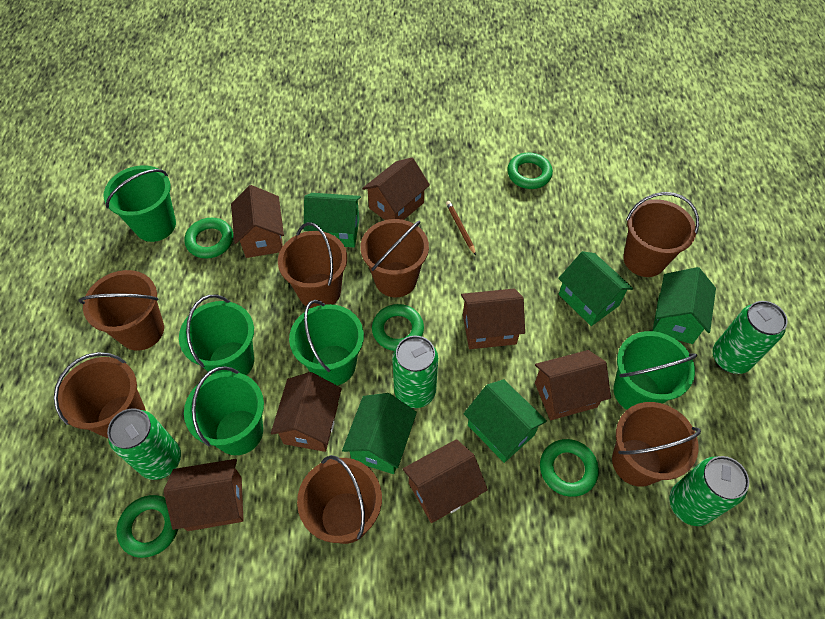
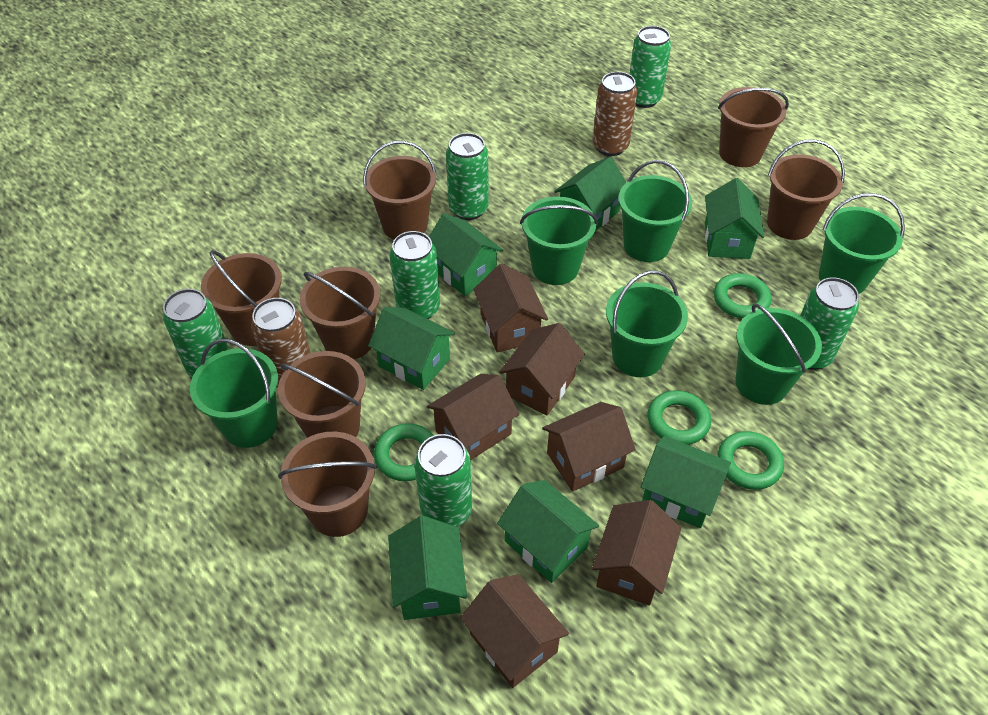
brown can: 0 -> 2
brown house: 7 -> 6
brown pencil: 1 -> 0
green bucket: 5 -> 6
green can: 4 -> 6
green house: 5 -> 7
green ring: 5 -> 4

